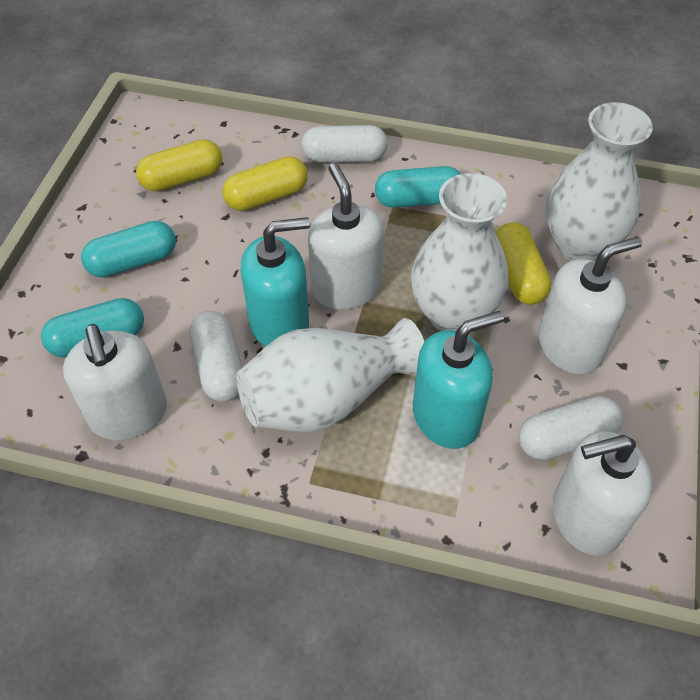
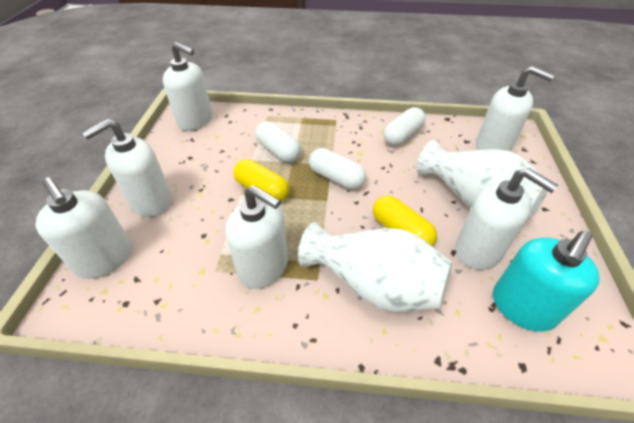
turquoise capsule: 3 -> 0
turquoise soap dispenser: 2 -> 1
white soap dispenser: 4 -> 6
white vase: 3 -> 2
yellow capsule: 3 -> 2

